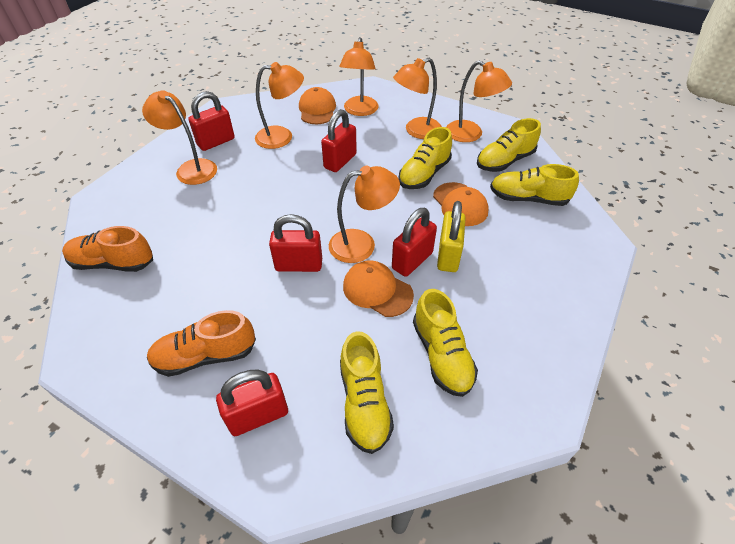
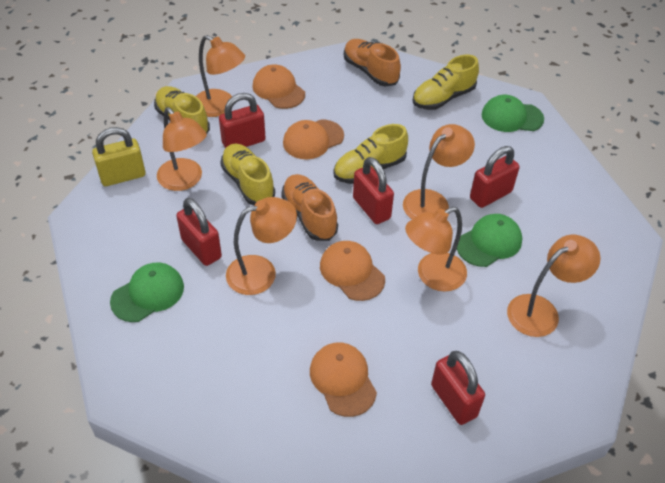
green cap: 0 -> 3
orange cap: 3 -> 4
yellow shoe: 5 -> 4

